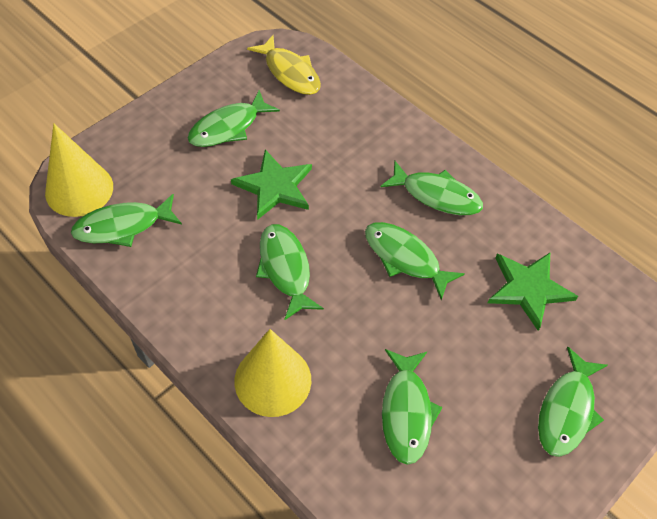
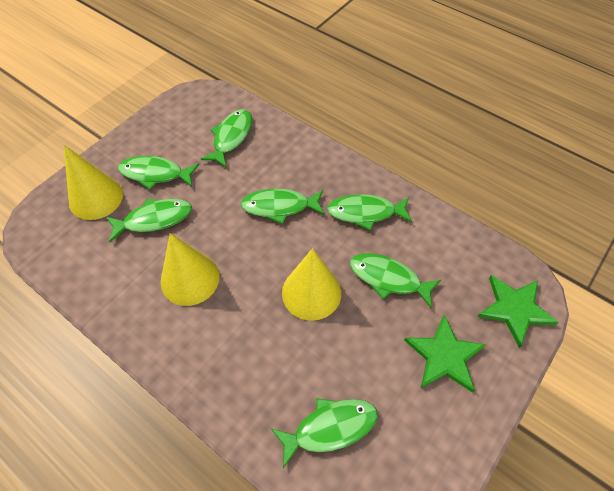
yellow cone: 2 -> 3
yellow fish: 1 -> 0

